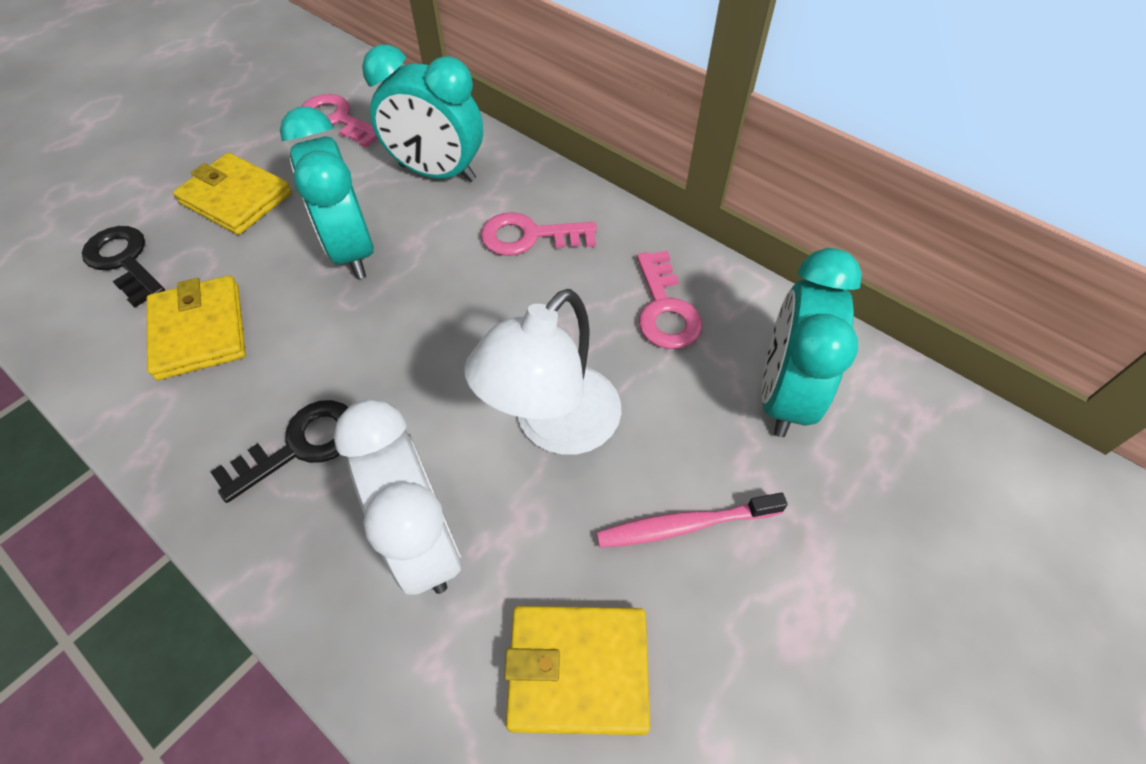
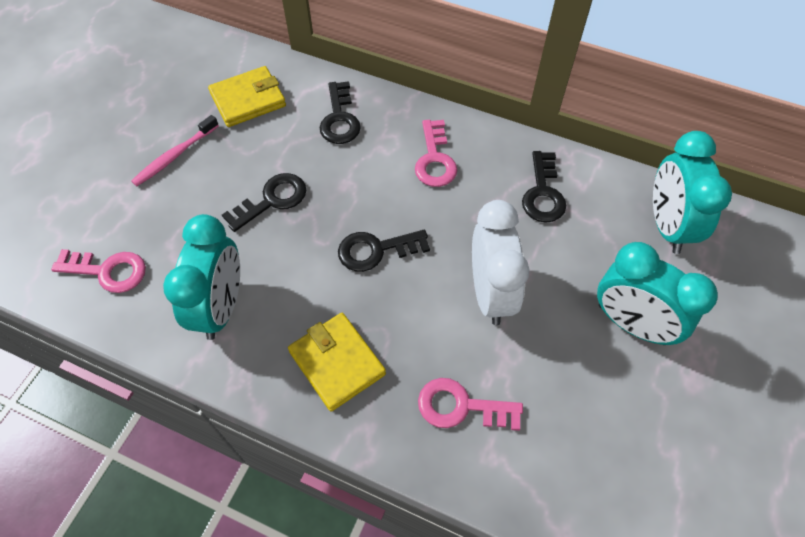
black key: 2 -> 4
white lamp: 1 -> 0
yellow wallet: 3 -> 2

